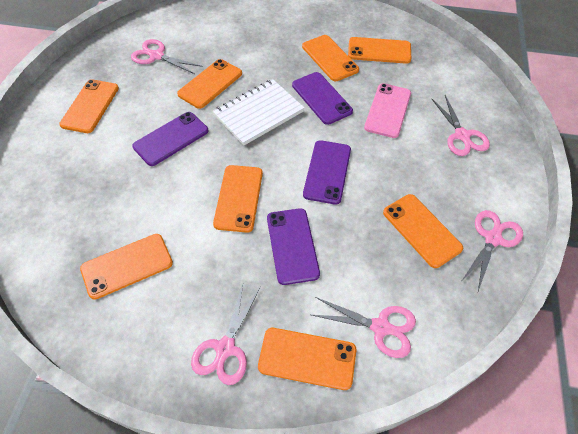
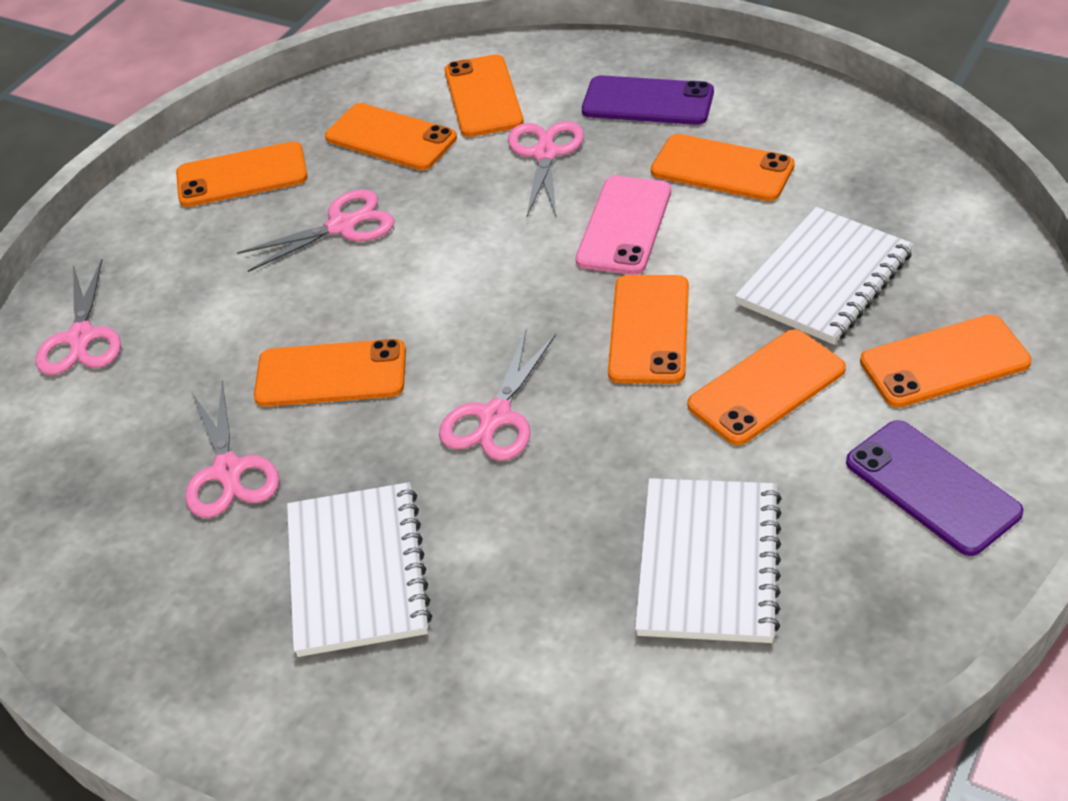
purple phone: 4 -> 2
white notebook: 1 -> 3

